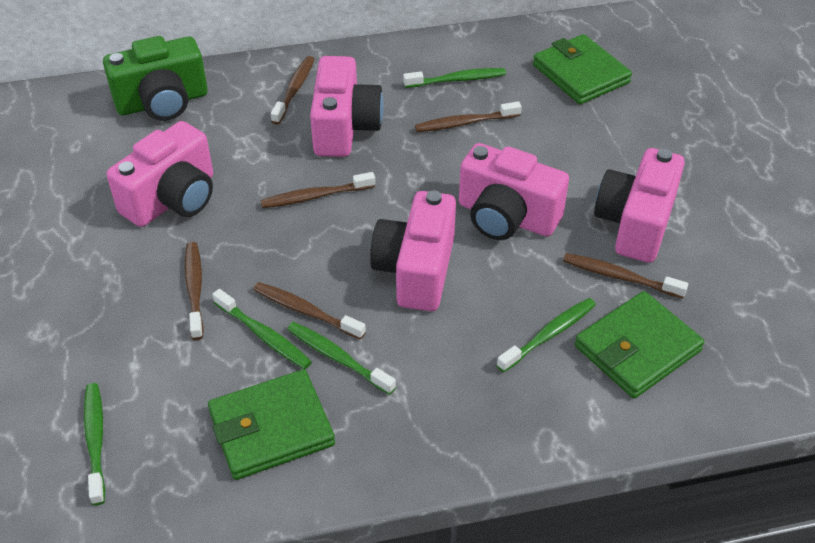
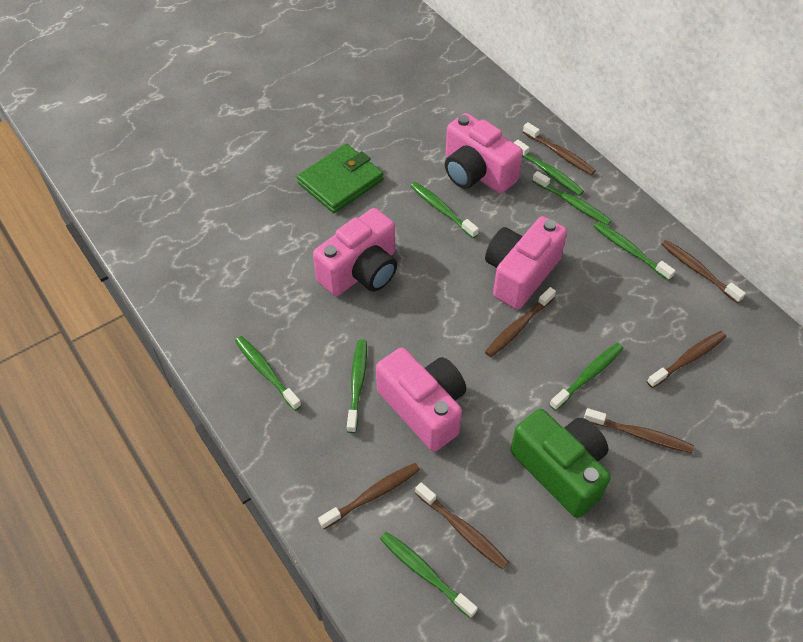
brown toothbrush: 6 -> 7
green toothbrush: 5 -> 8
green wallet: 3 -> 1
pink camera: 5 -> 4

